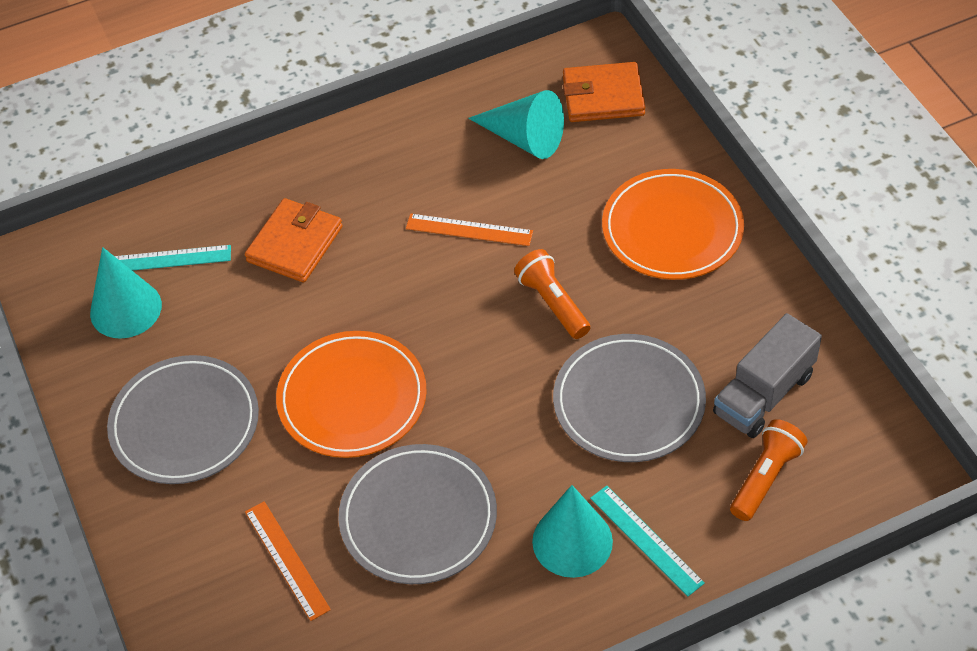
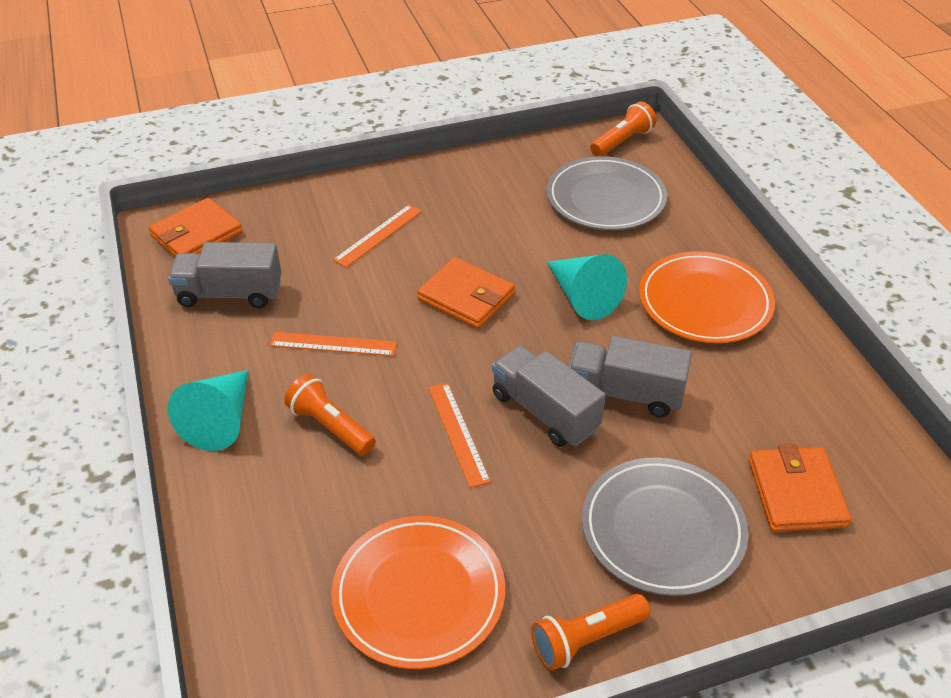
grey plate: 3 -> 2
grey truck: 1 -> 3
orange flashlight: 2 -> 3
orange ruler: 2 -> 3
orange wallet: 2 -> 3
turquoise cone: 3 -> 2
turquoise ruler: 2 -> 0

